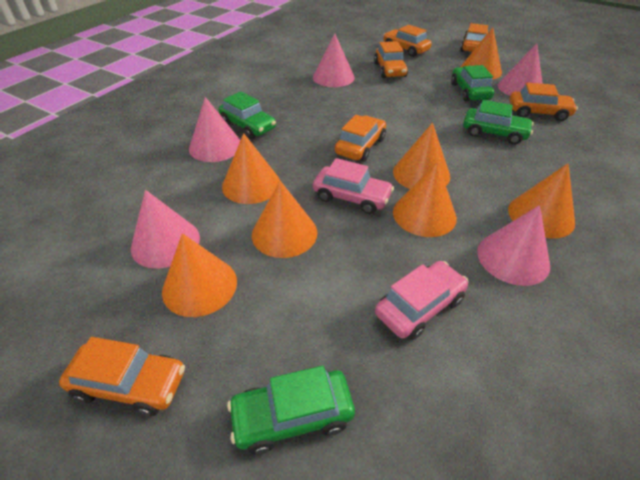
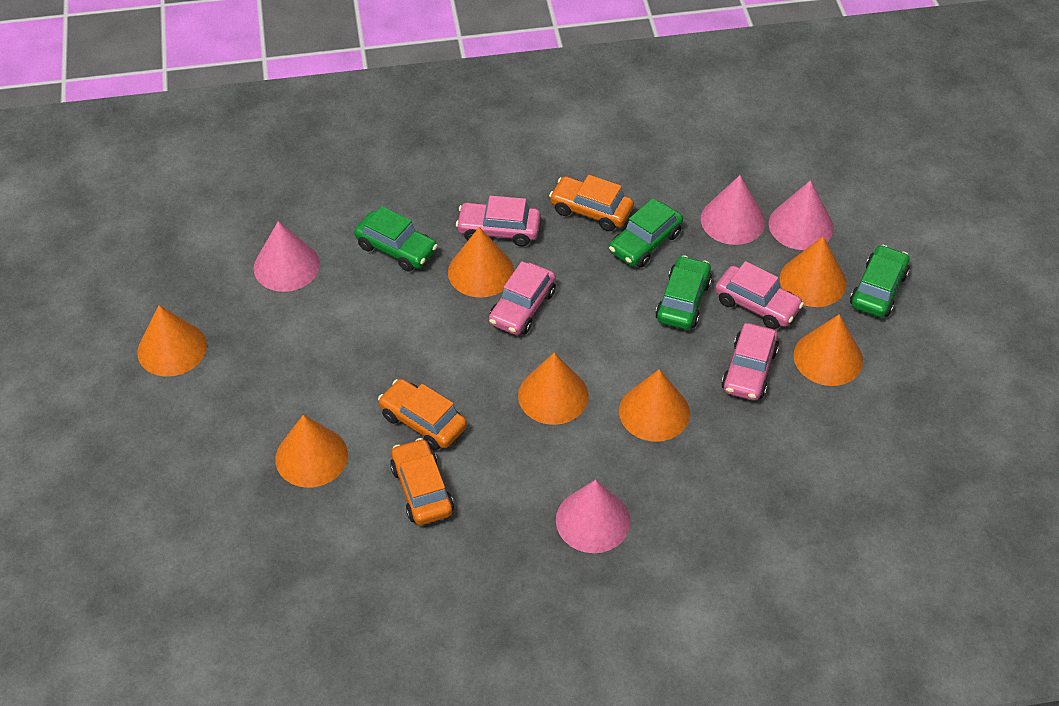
orange car: 6 -> 3
pink car: 2 -> 4
pink cone: 5 -> 4

